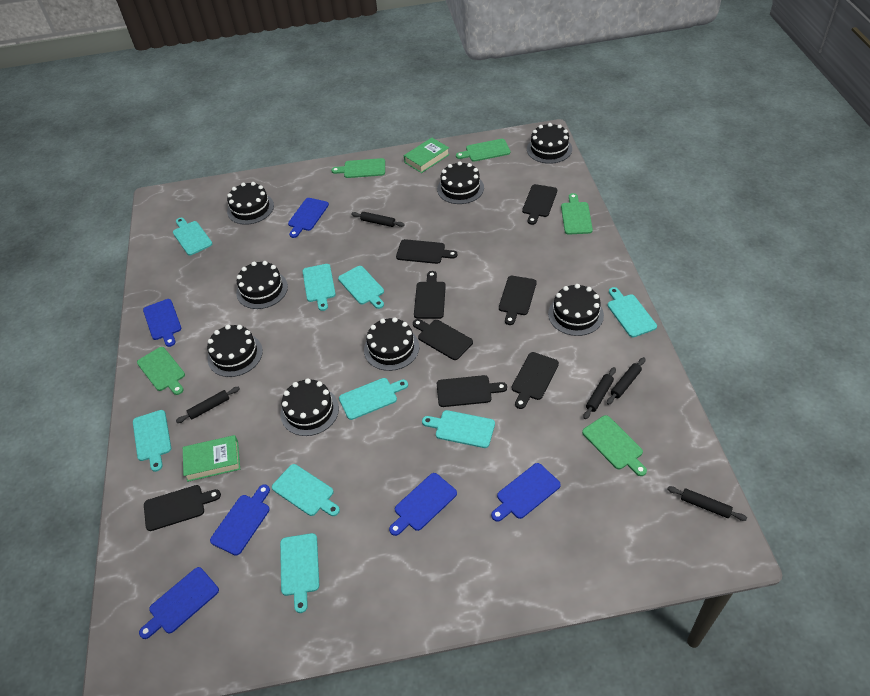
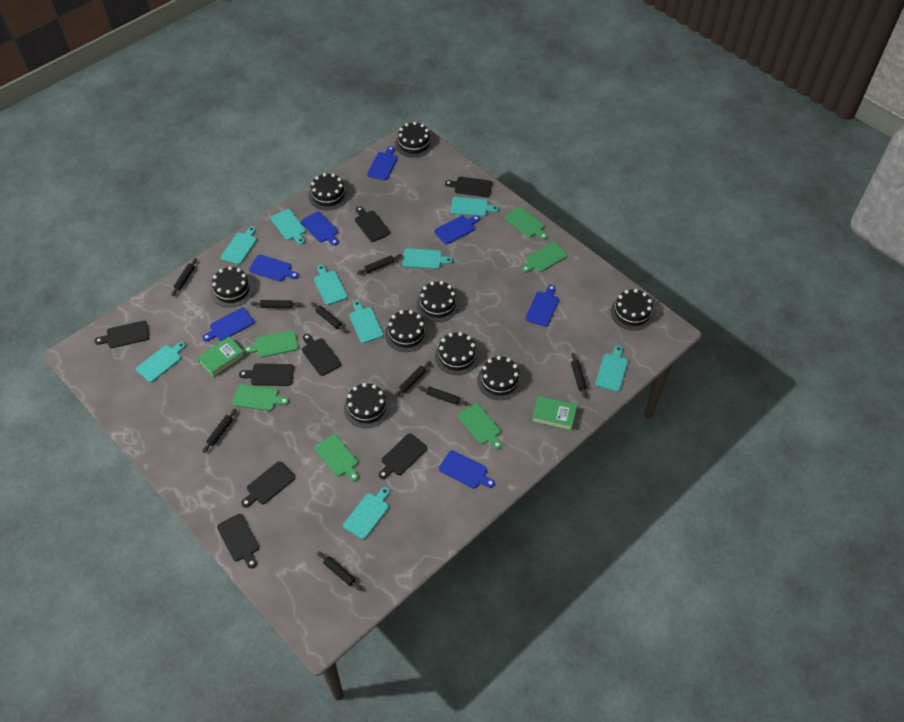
black cake: 8 -> 9
black rolling pin: 5 -> 9
blue cutting board: 6 -> 7
green cutting board: 5 -> 6

